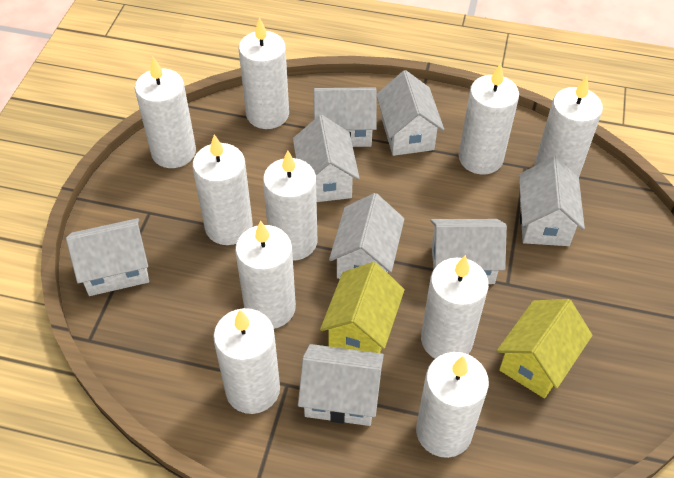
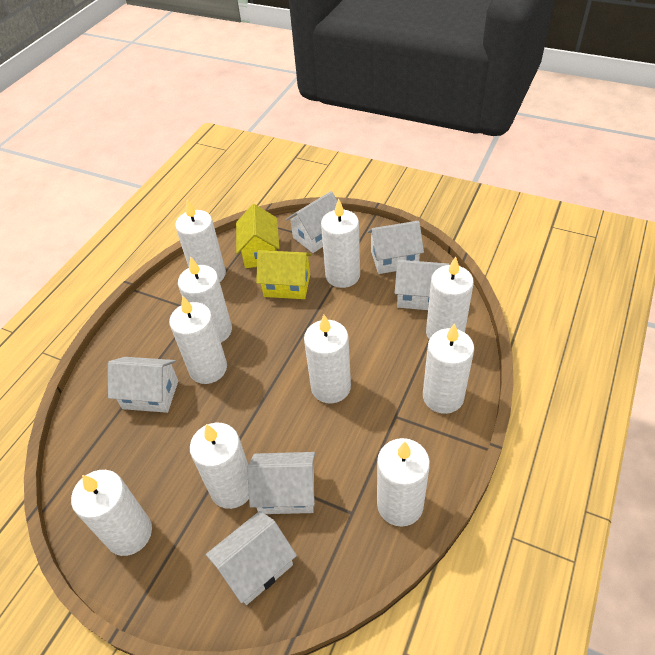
white house: 8 -> 6

